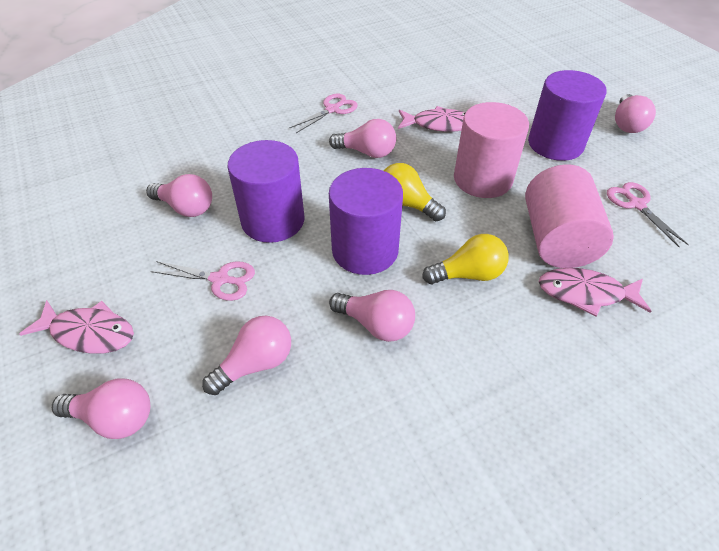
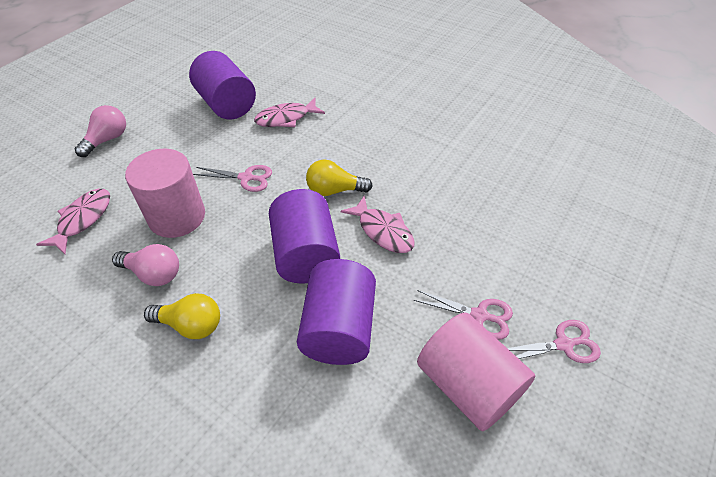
pink light bulb: 6 -> 2

